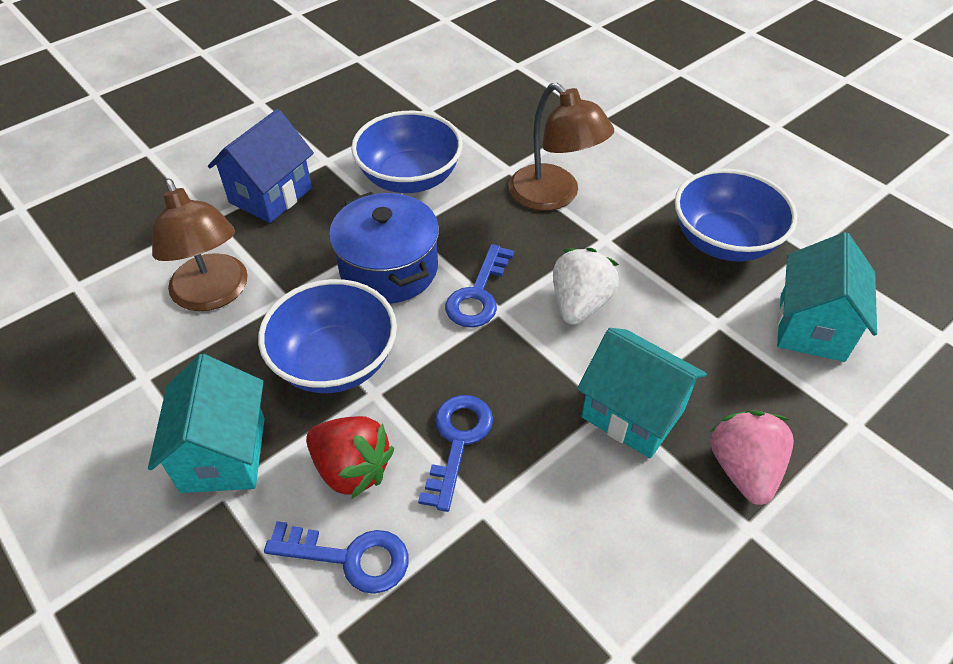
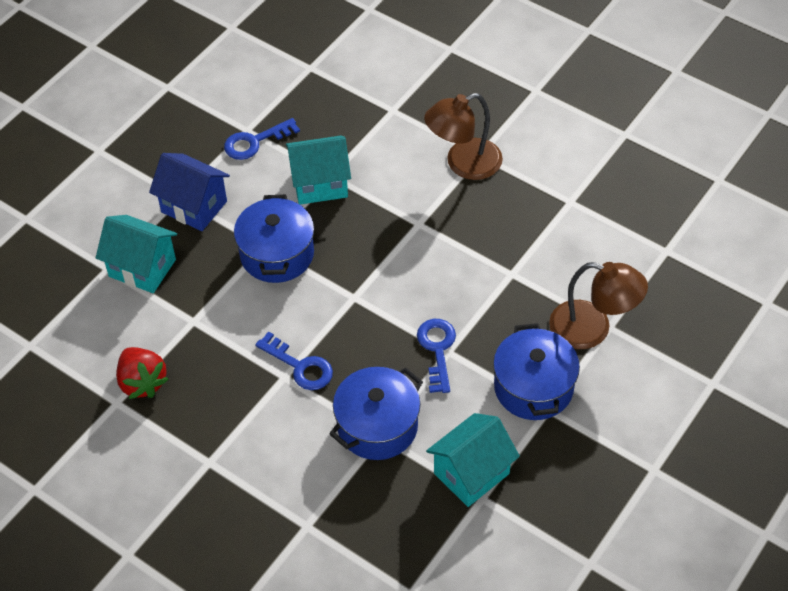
blue bowl: 3 -> 0
blue pot: 1 -> 3
pink strawberry: 1 -> 0
white strawberry: 1 -> 0

